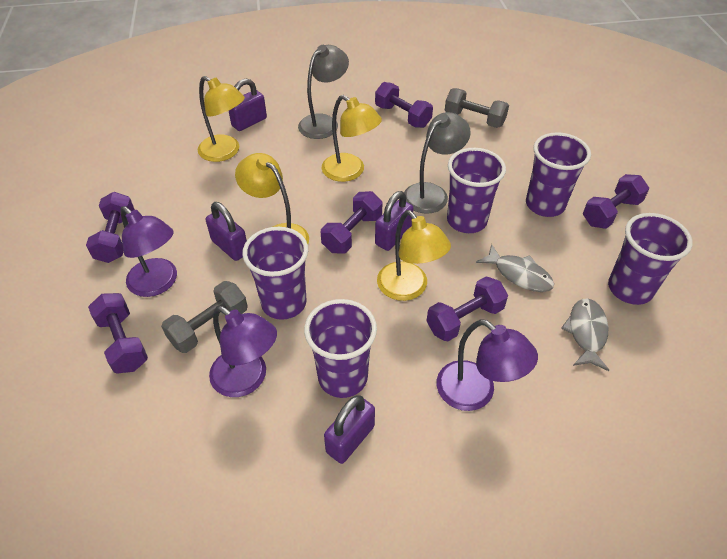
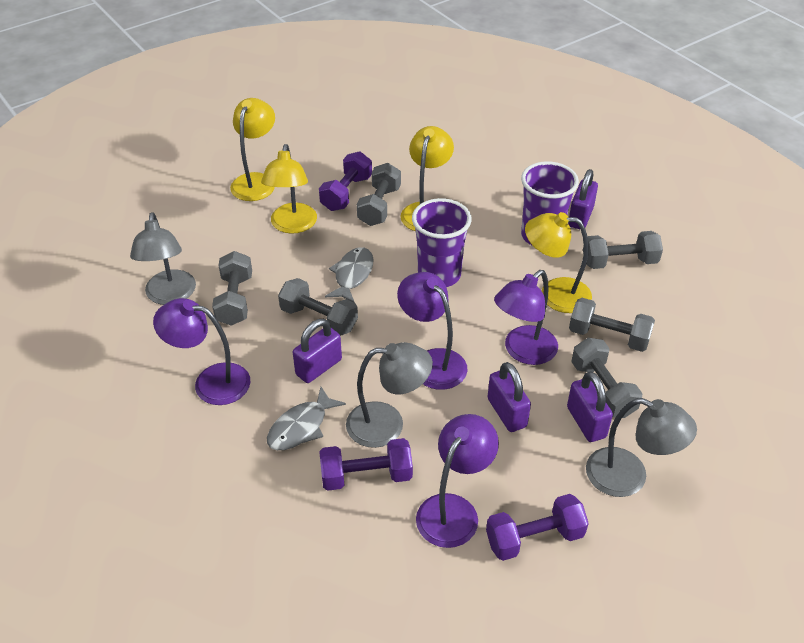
grey dumbbell: 2 -> 6
grey lamp: 2 -> 3
purple cup: 5 -> 2
purple dumbbell: 6 -> 3
purple lamp: 3 -> 4

